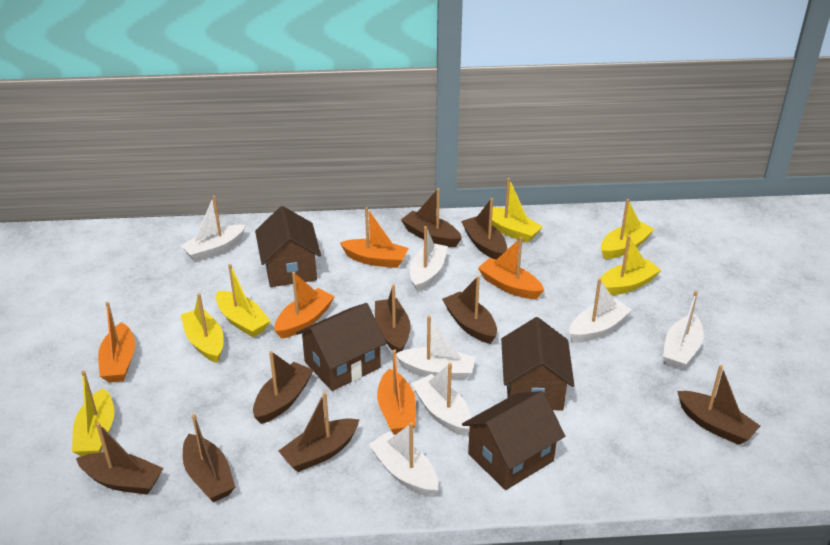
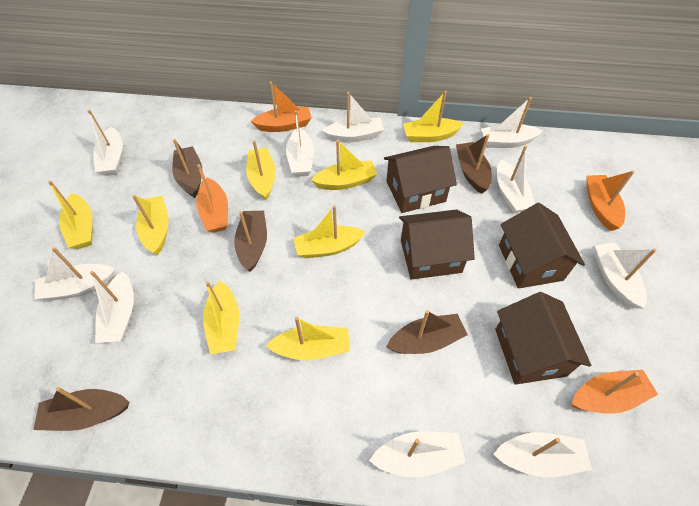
brown boat: 9 -> 5
orange boat: 5 -> 4
white boat: 7 -> 10
yellow boat: 6 -> 8

